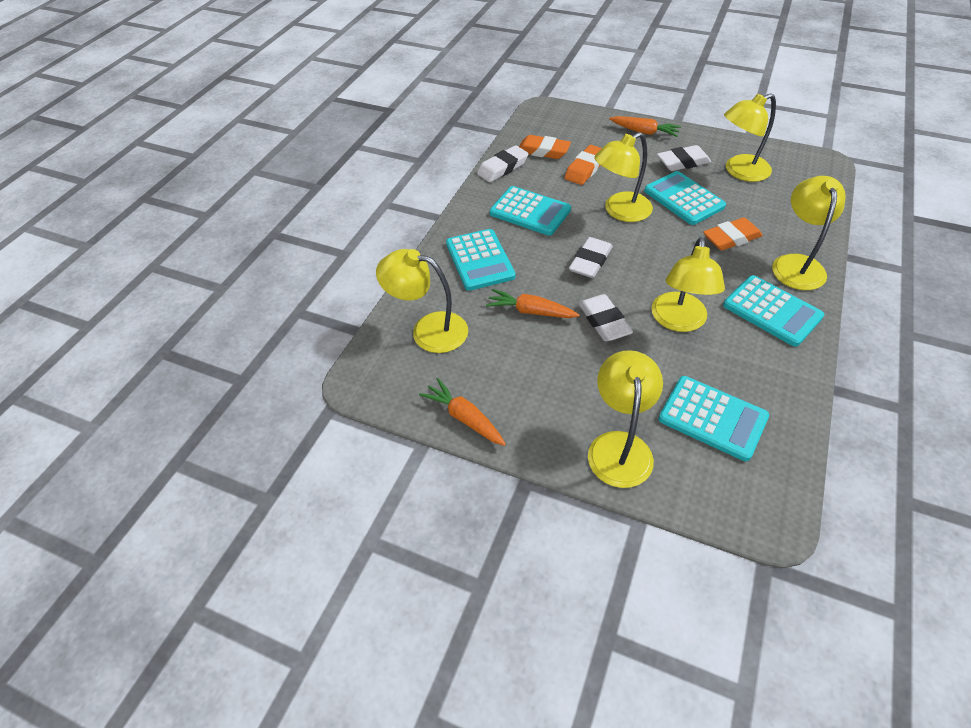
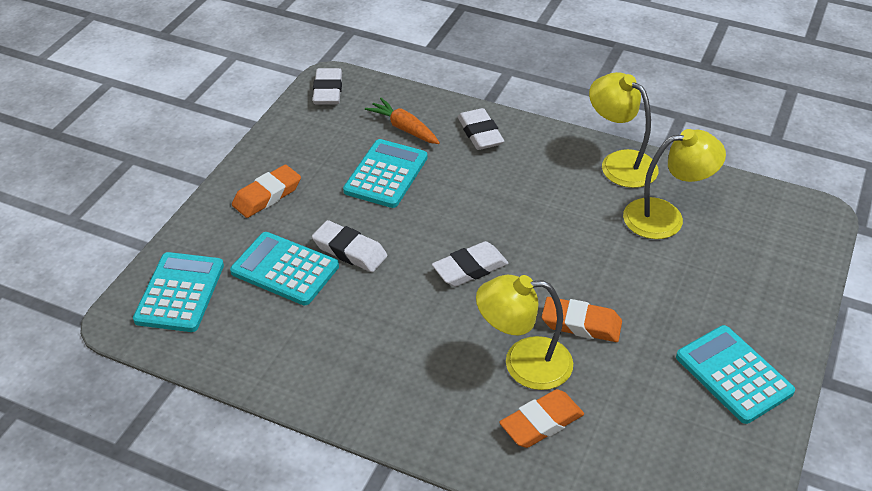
orange carrot: 3 -> 1
turquoise calculator: 5 -> 4
yellow lamp: 6 -> 3

